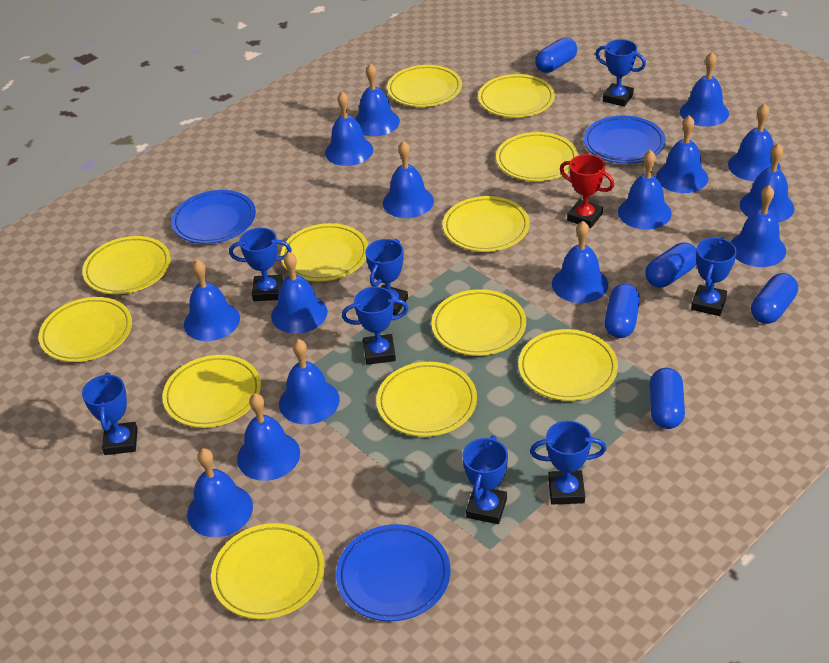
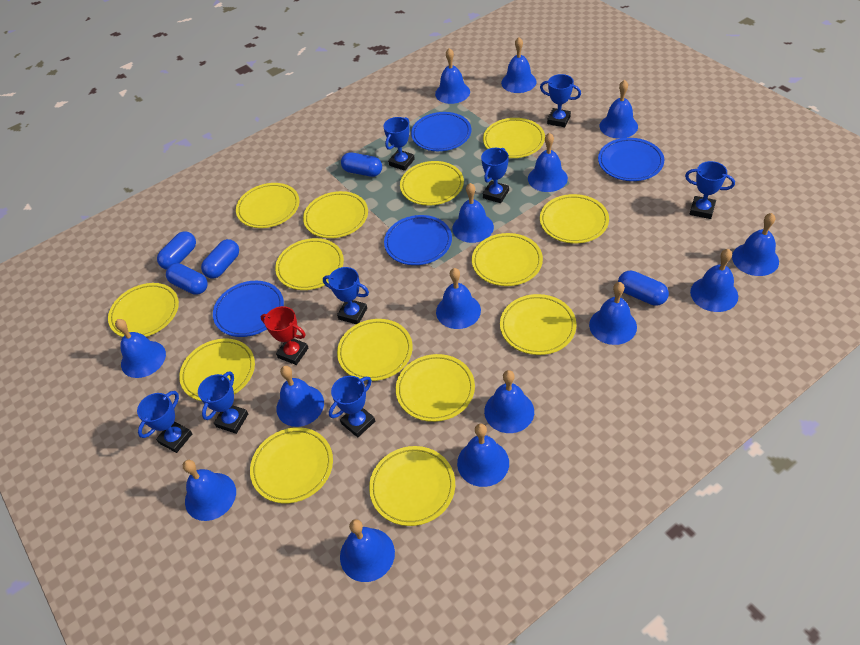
blue plate: 3 -> 4
yellow plate: 12 -> 14

